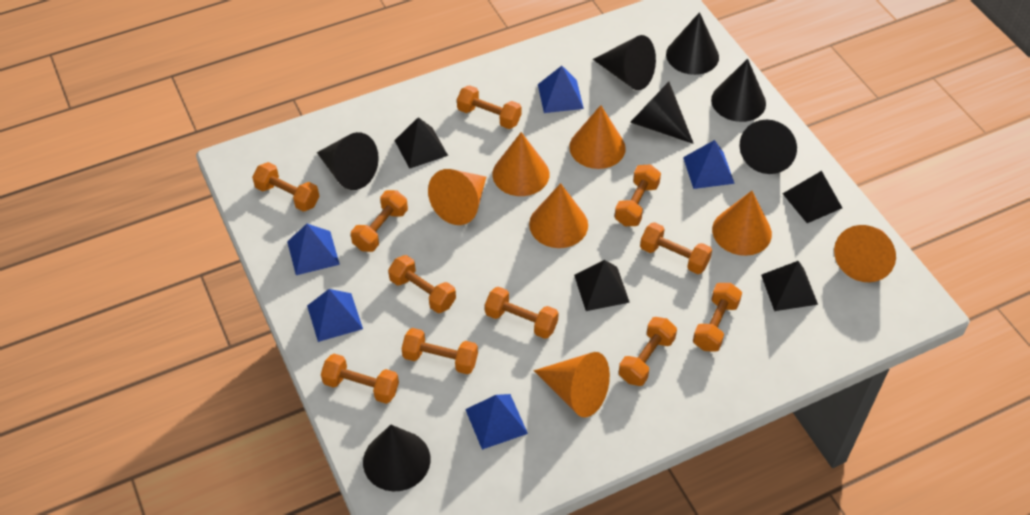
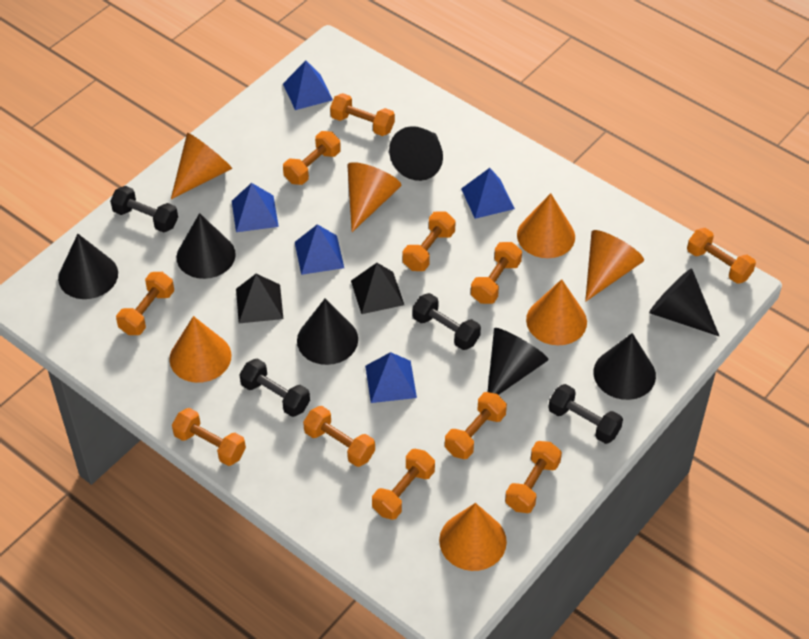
black dumbbell: 0 -> 4
black pyramid: 4 -> 2

